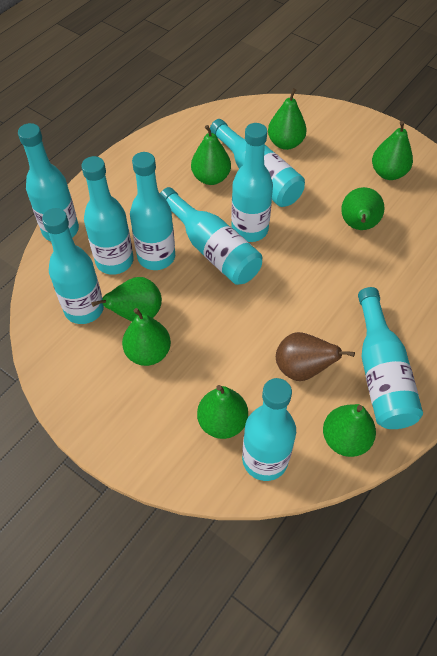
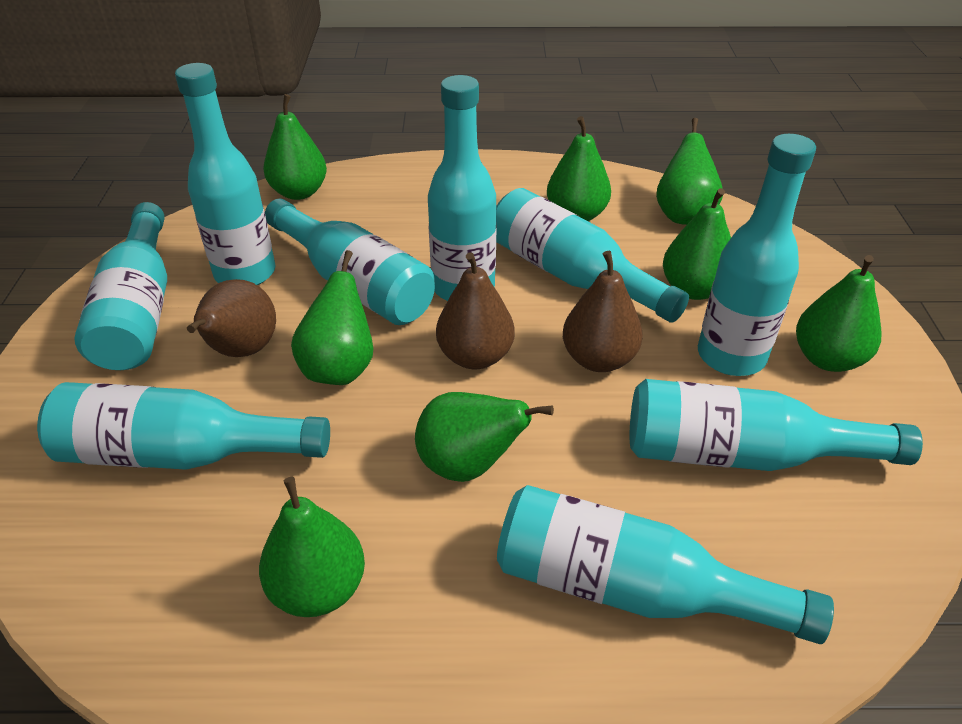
brown pear: 1 -> 3

